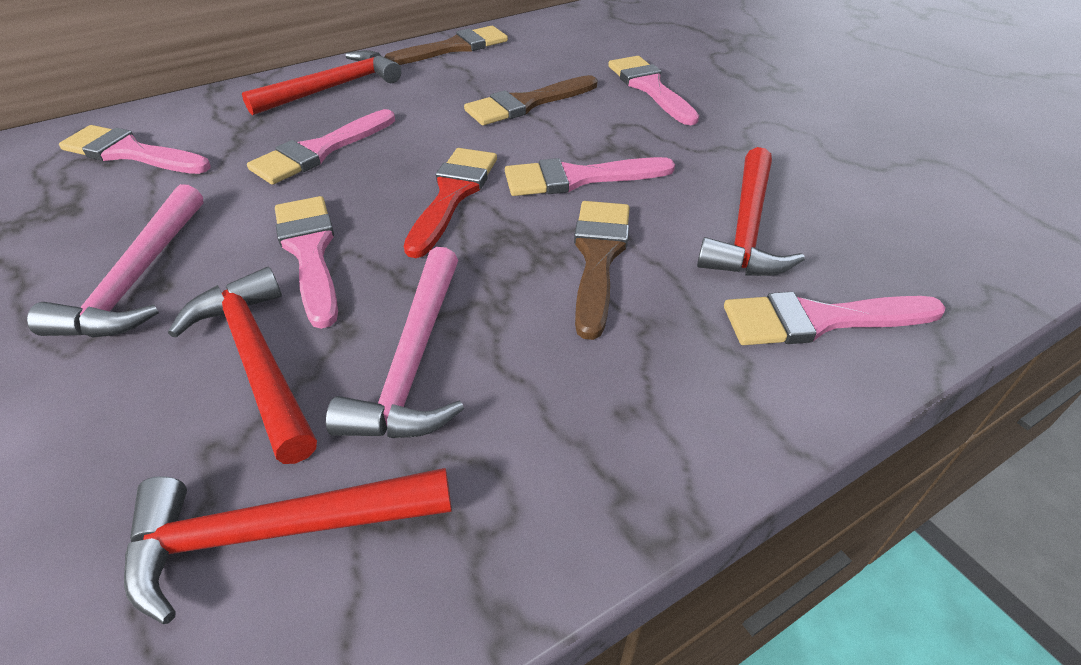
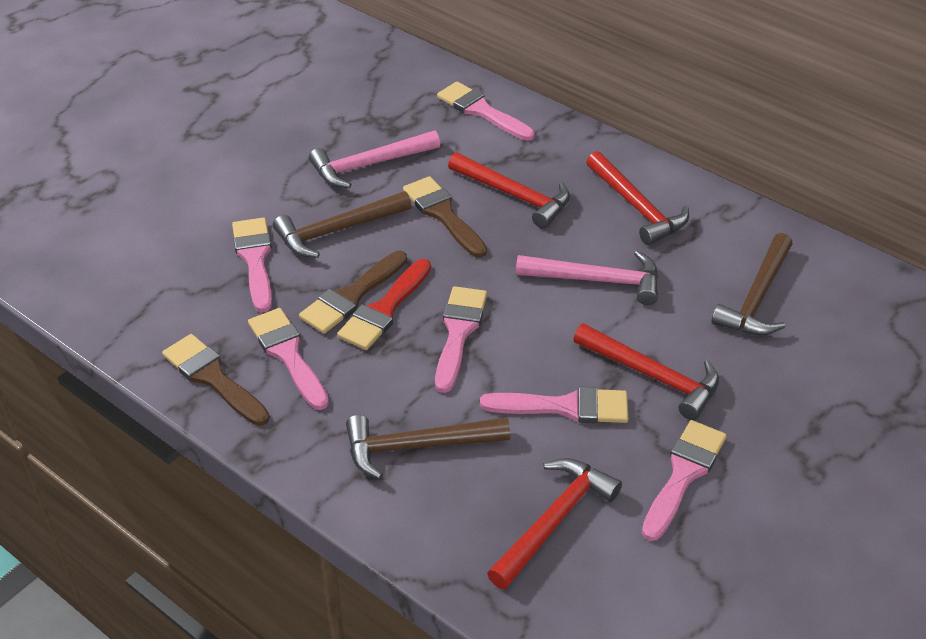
brown hammer: 0 -> 3

